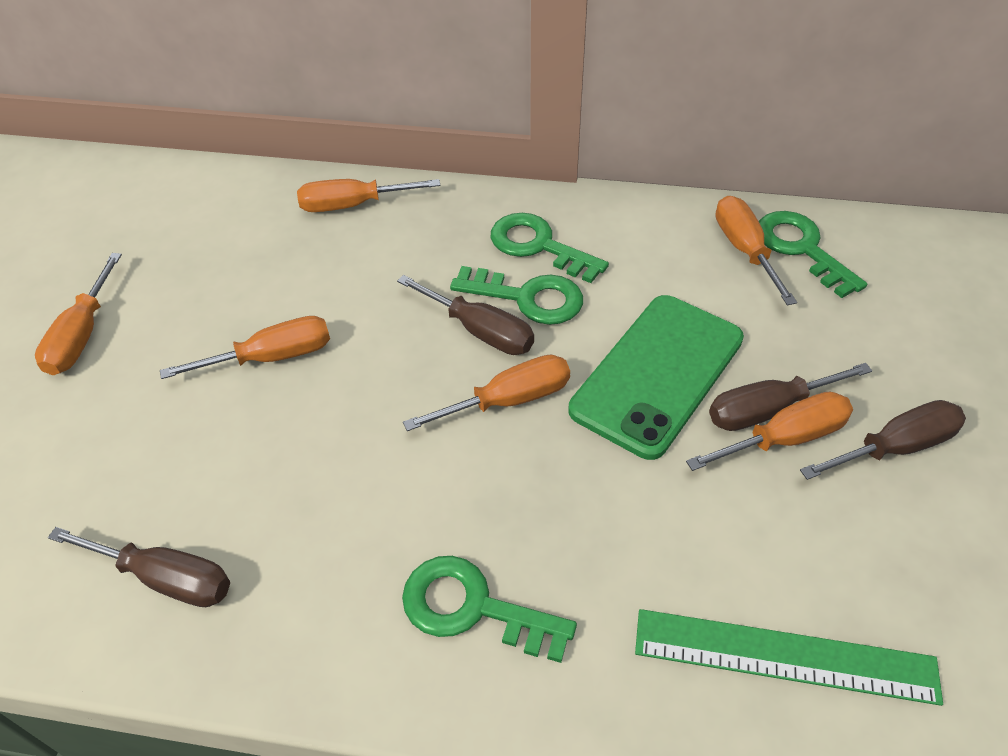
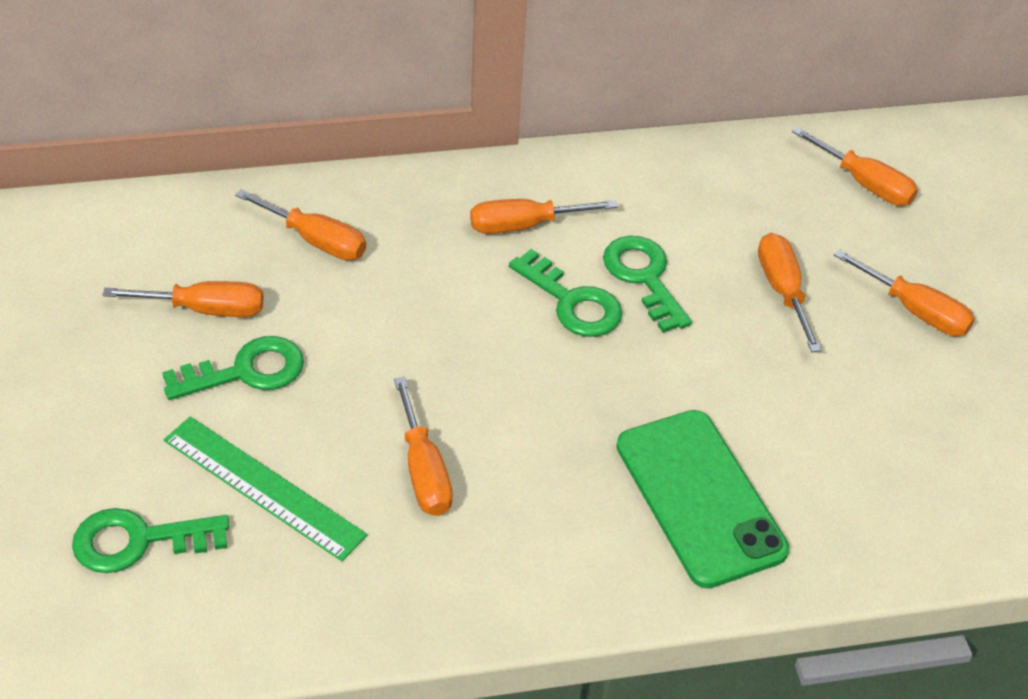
brown screwdriver: 4 -> 0
orange screwdriver: 6 -> 7

